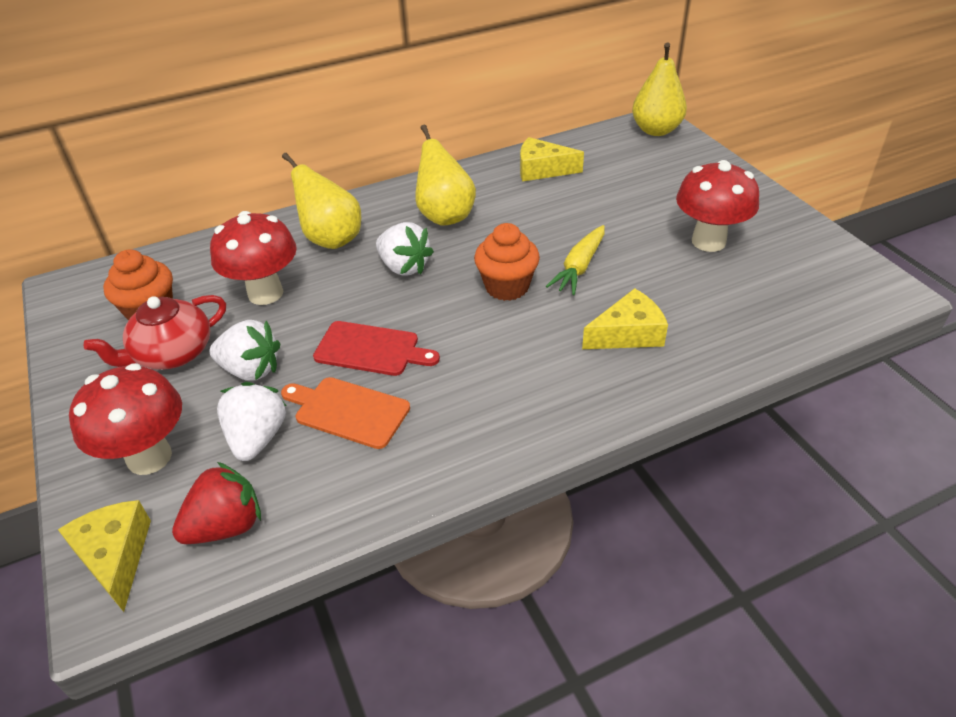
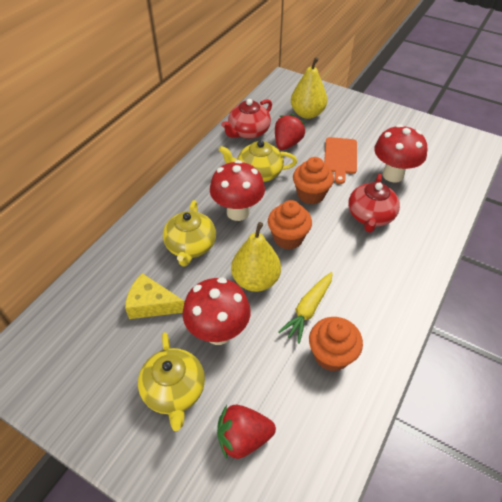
orange cupcake: 2 -> 3
red cutting board: 1 -> 0
red strawberry: 1 -> 2
red teapot: 1 -> 2
white strawberry: 3 -> 0
yellow cheese: 3 -> 1
yellow pear: 3 -> 2
yellow teapot: 0 -> 3

